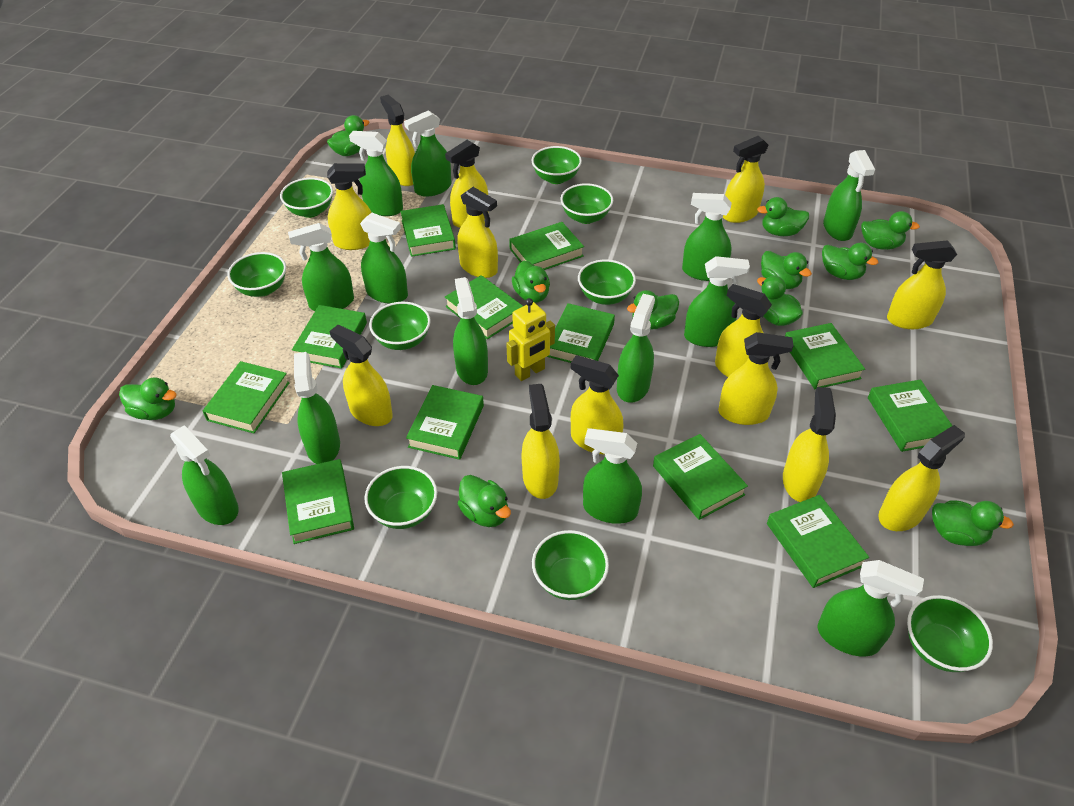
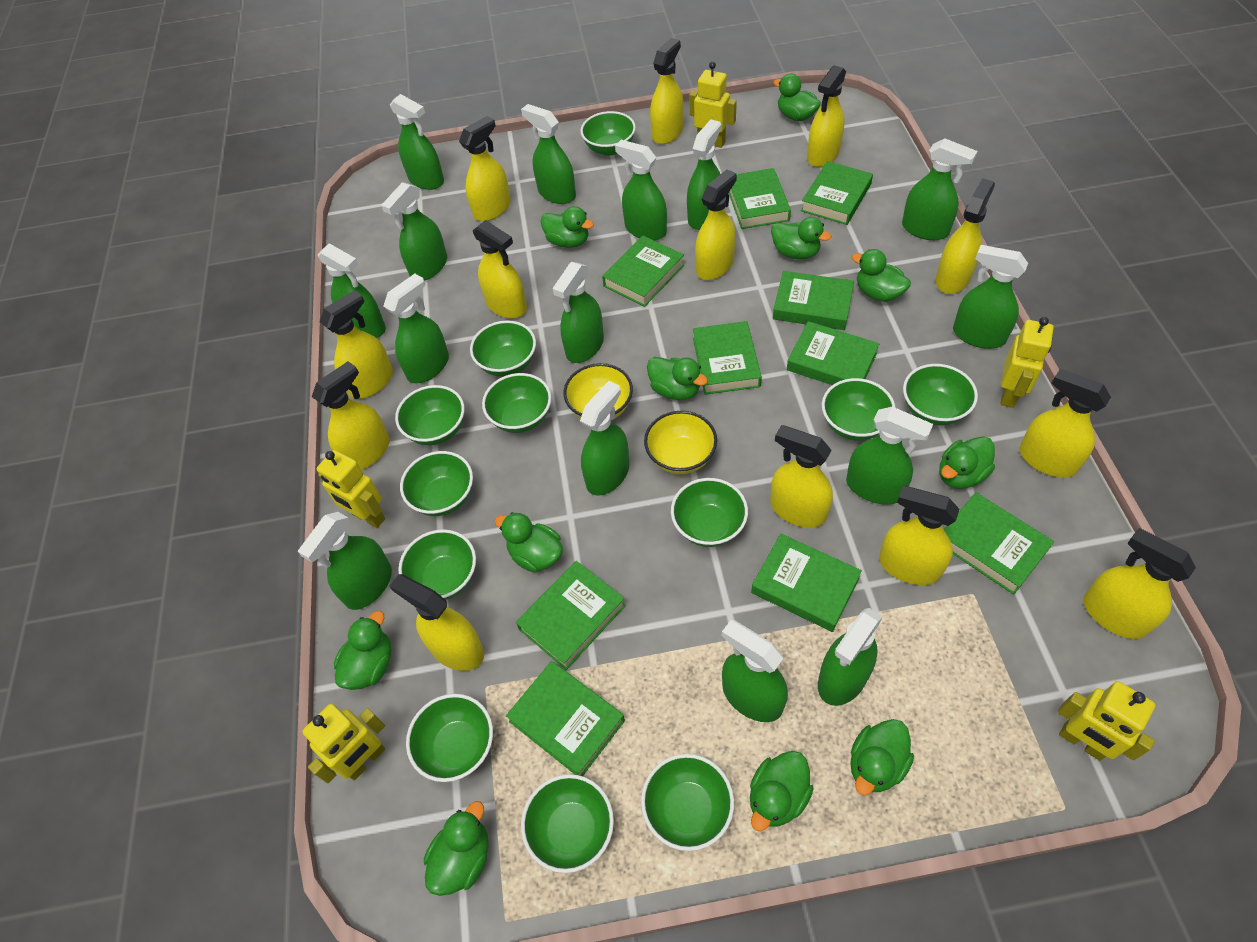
green book: 12 -> 10
green bowl: 9 -> 12
green spray bottle: 13 -> 15
yellow bowl: 0 -> 2
yellow robot: 1 -> 5

